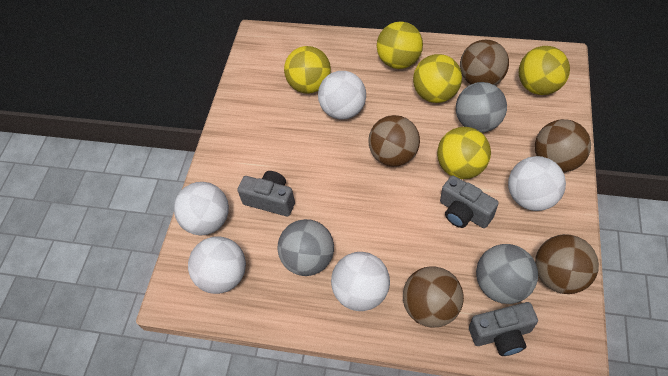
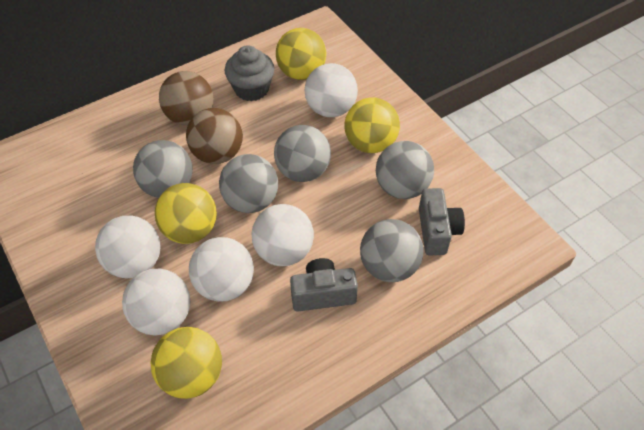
brown ball: 5 -> 2
grey ball: 3 -> 5
grey camera: 3 -> 2
grey cupcake: 0 -> 1
yellow ball: 5 -> 4

